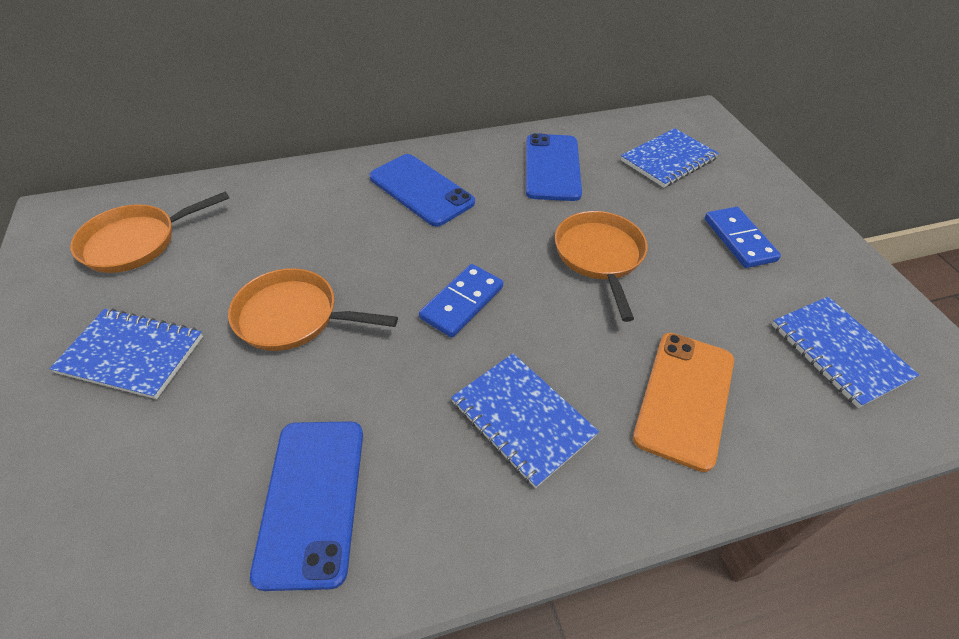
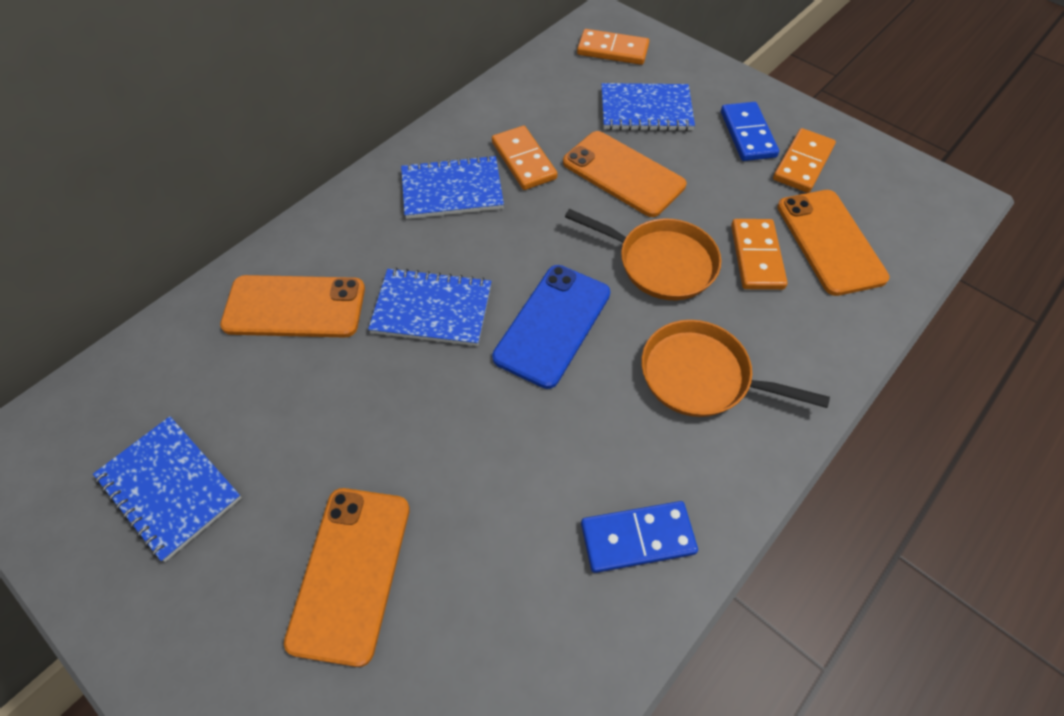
blue phone: 3 -> 1
orange domino: 0 -> 4
orange pan: 3 -> 2
orange phone: 1 -> 4

